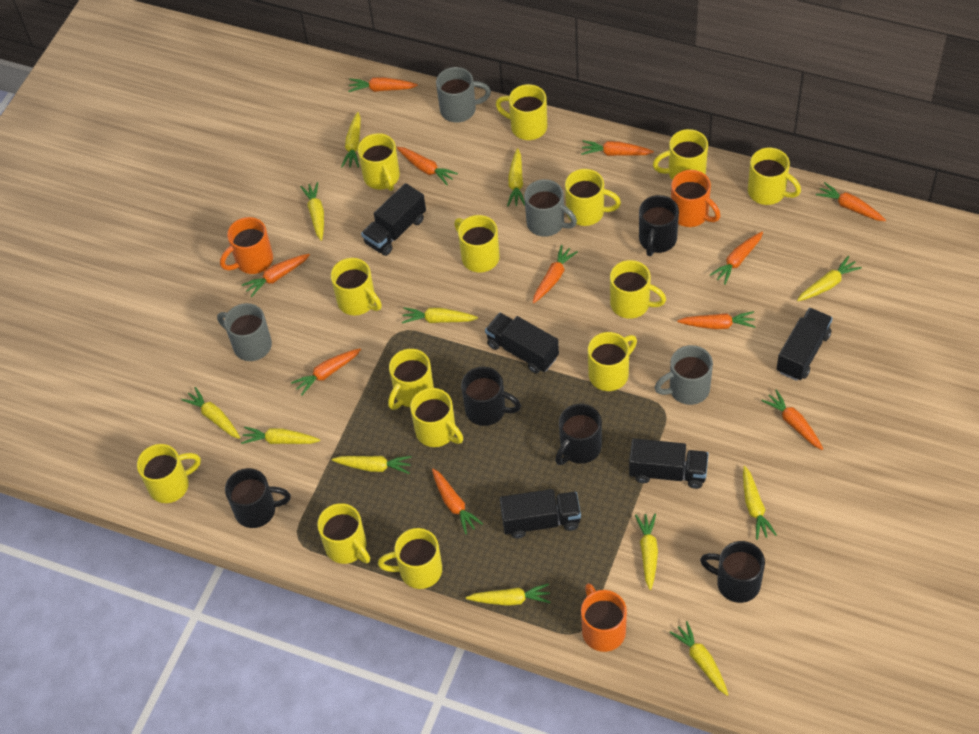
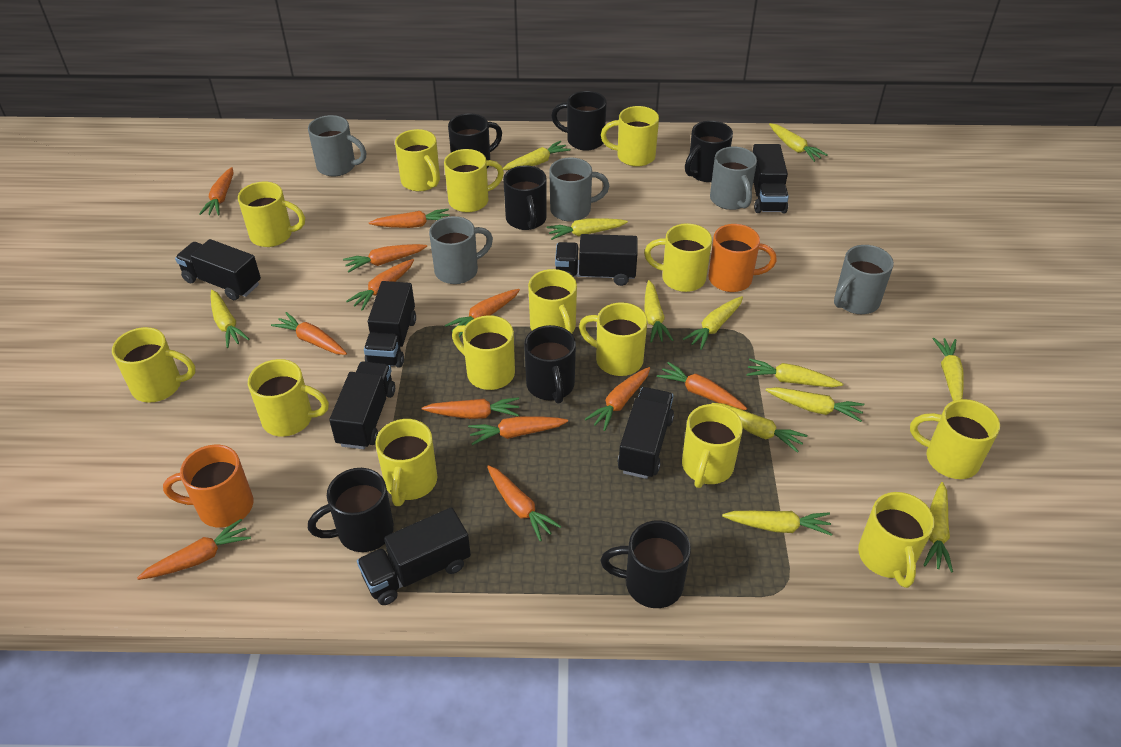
black mug: 5 -> 7
black truck: 5 -> 7
grey mug: 4 -> 5
orange carrot: 11 -> 12
orange mug: 3 -> 2

